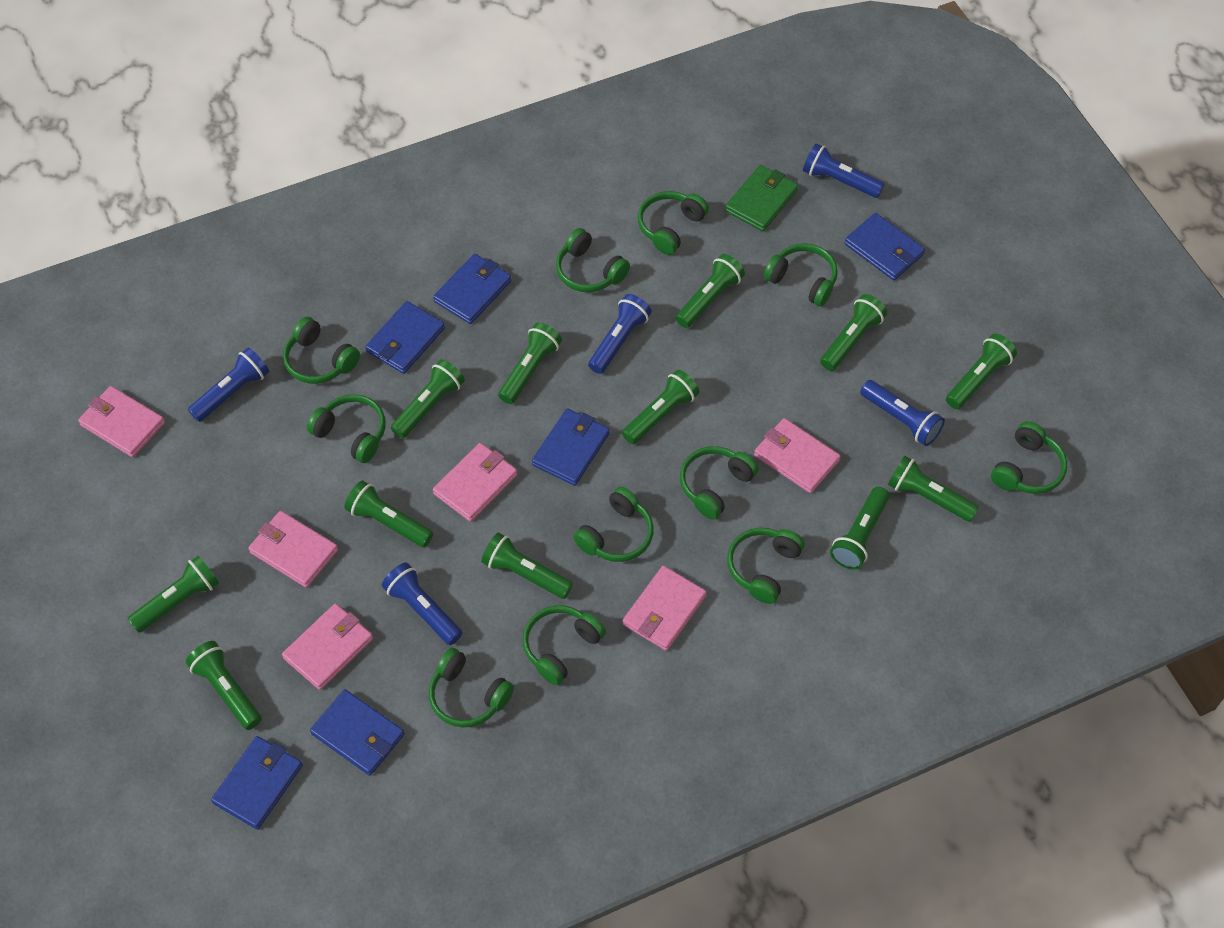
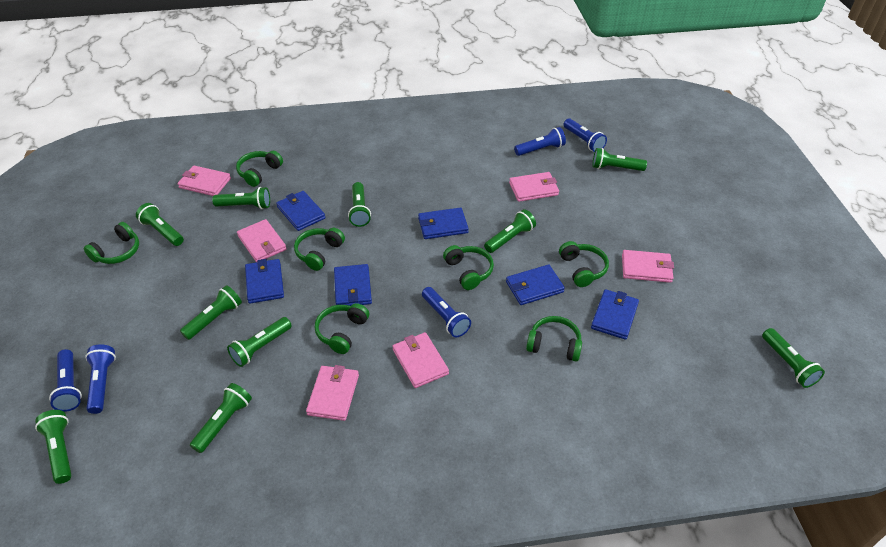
green flashlight: 12 -> 10
green headphones: 11 -> 7
green wallet: 1 -> 0

